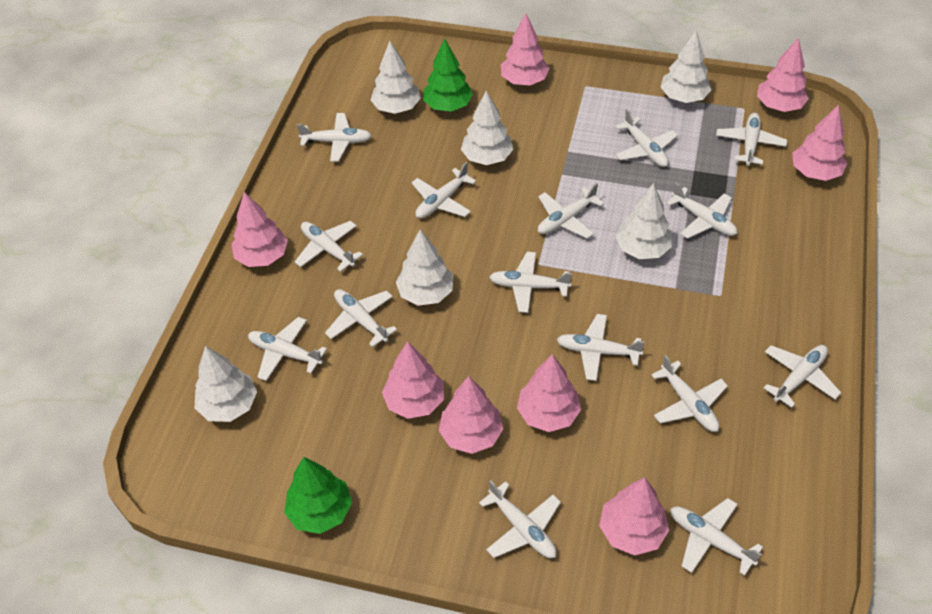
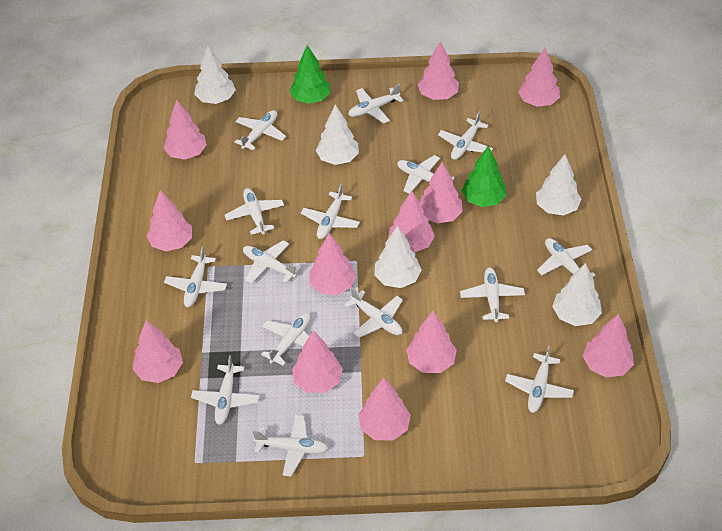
pink tree: 8 -> 12
white tree: 6 -> 5

